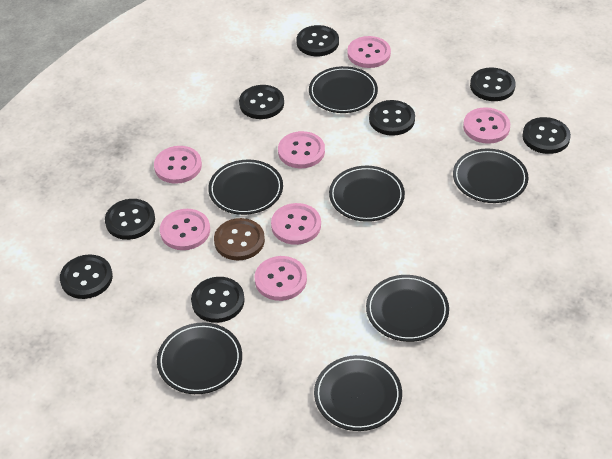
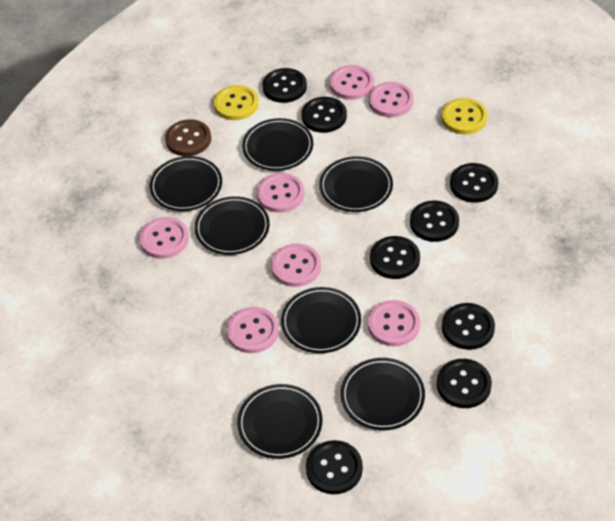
yellow button: 0 -> 2

